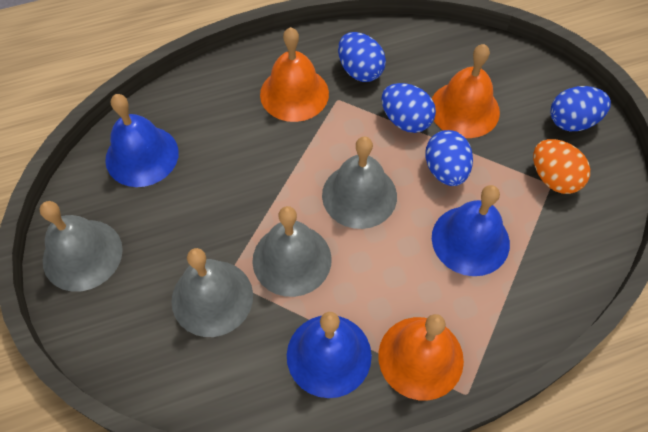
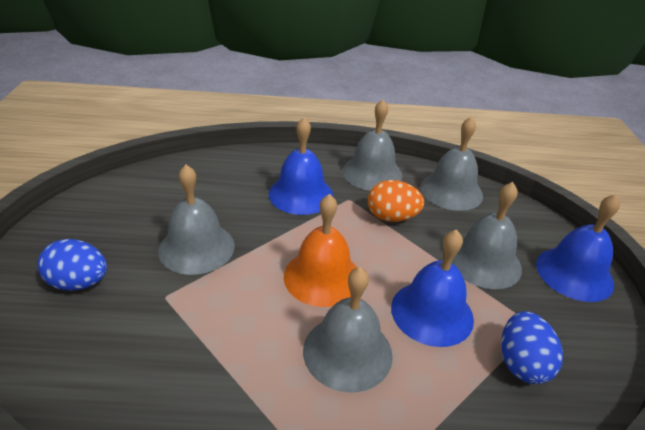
blue egg: 4 -> 2
grey bell: 4 -> 5
orange bell: 3 -> 1

